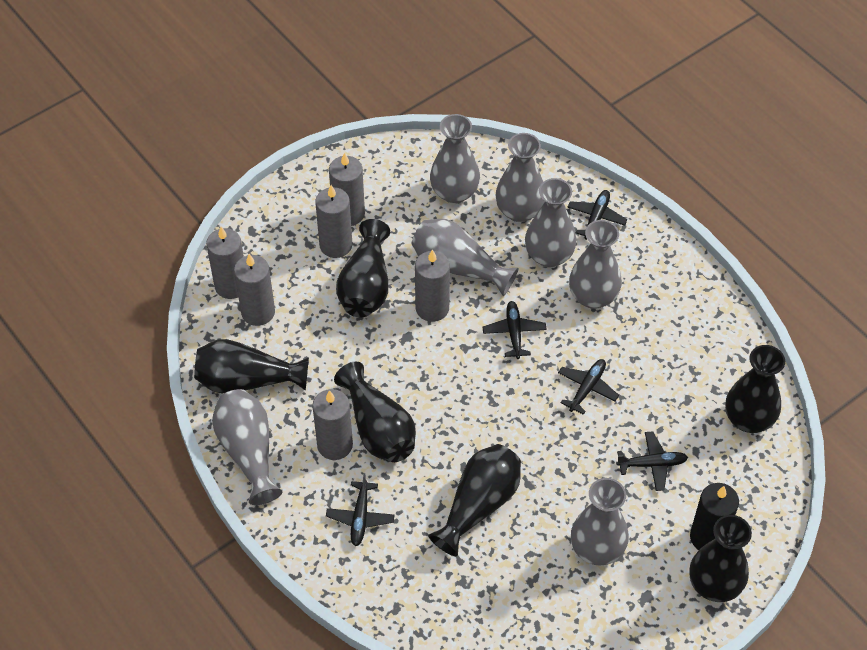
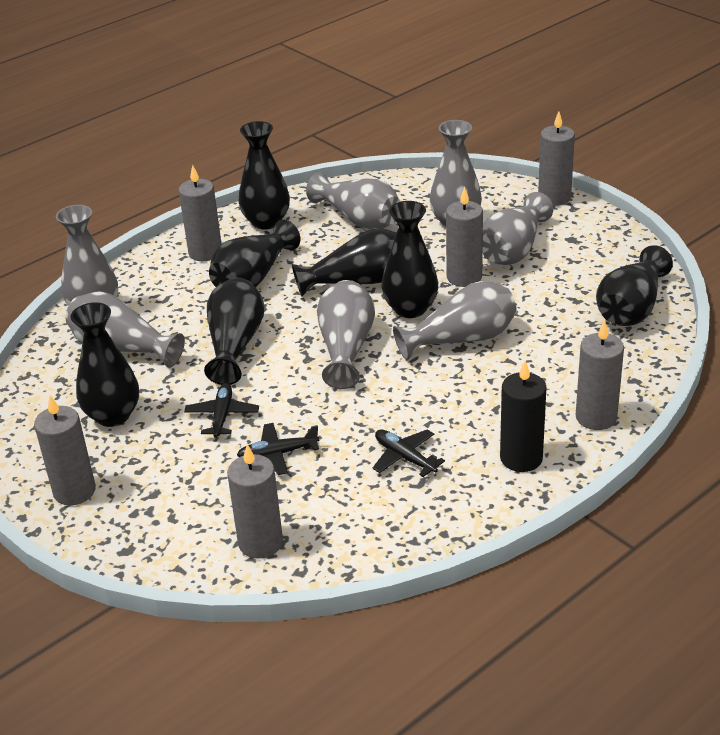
black plane: 5 -> 3
black vase: 6 -> 7

